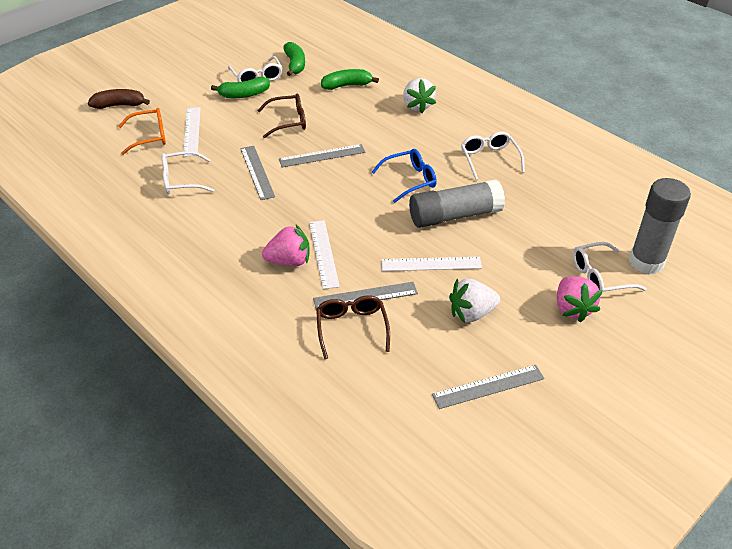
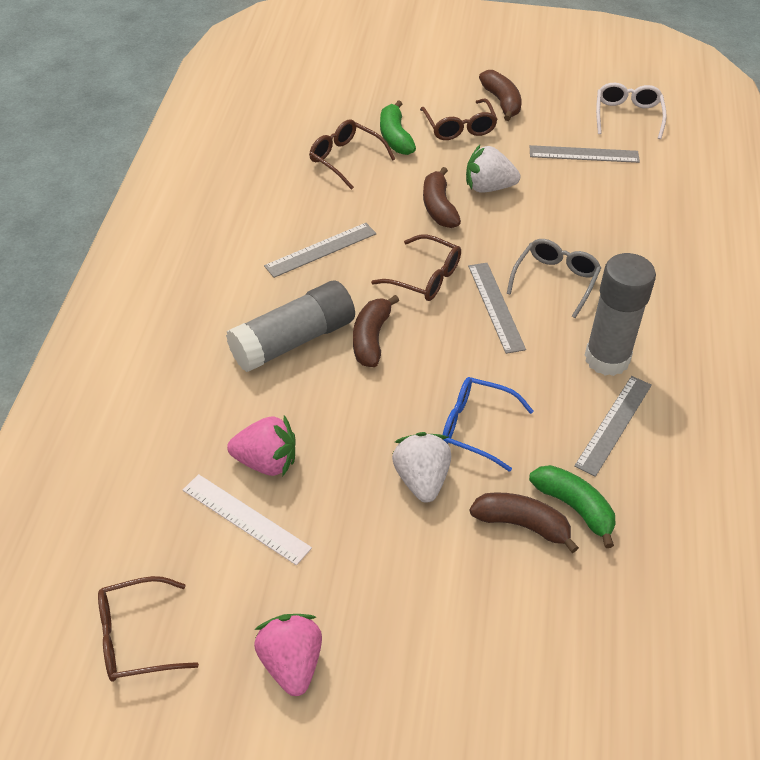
brown banana: 1 -> 4
brown glasses: 2 -> 4
green banana: 3 -> 2
grey glasses: 0 -> 1
orange glasses: 1 -> 0
white glasses: 4 -> 1
white ruler: 3 -> 1

